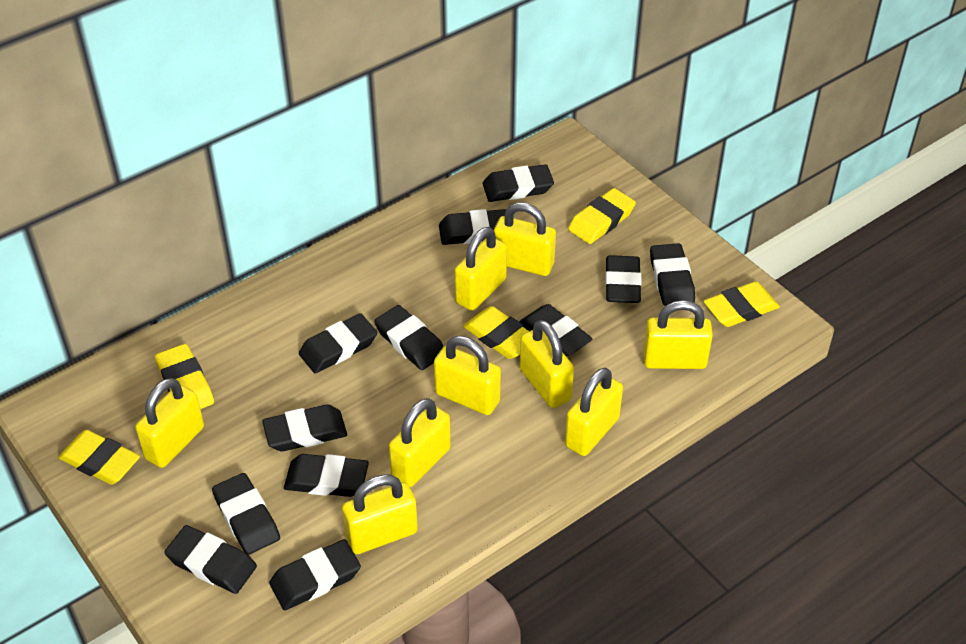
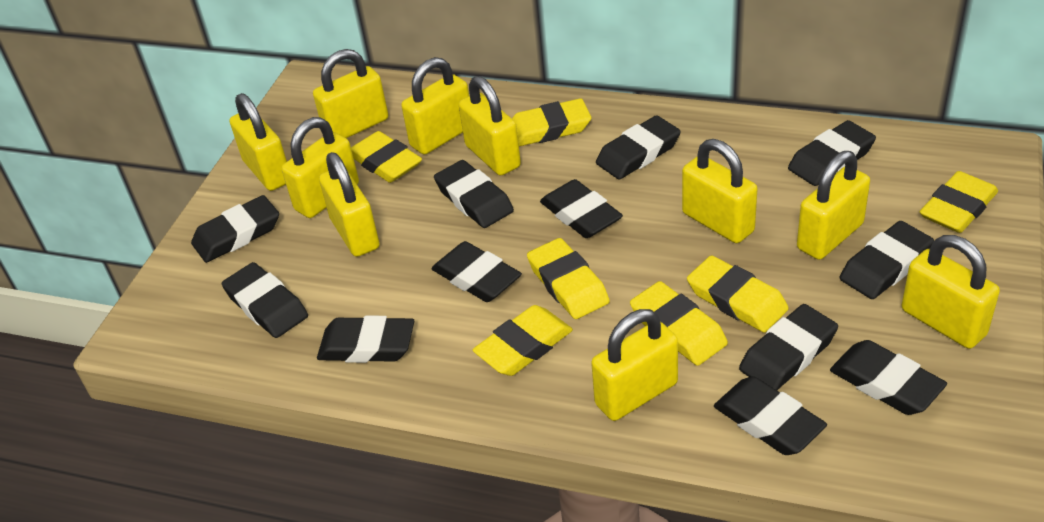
yellow eraser: 5 -> 7
yellow padlock: 9 -> 10

